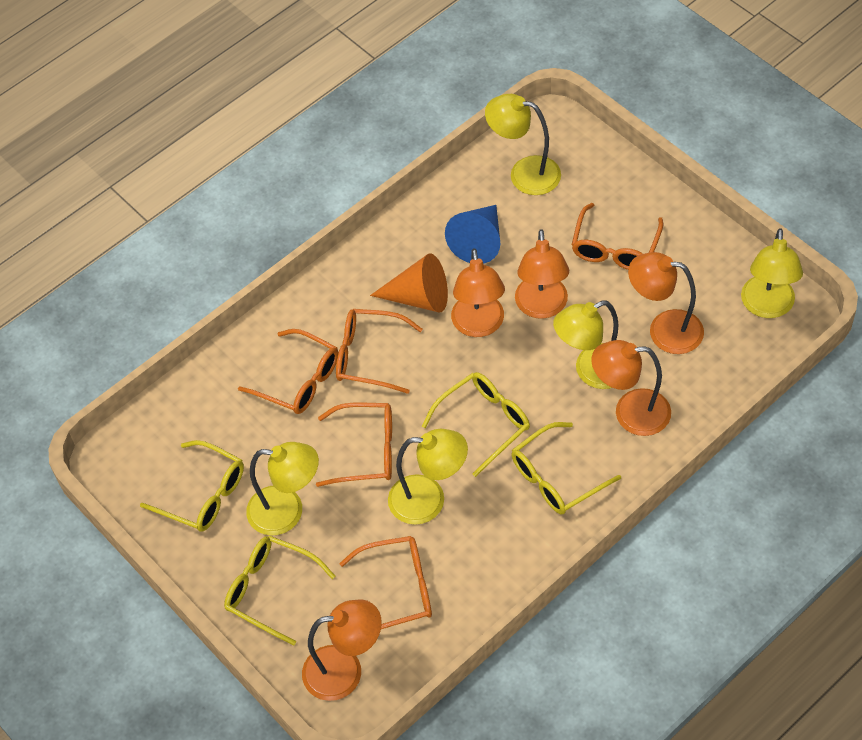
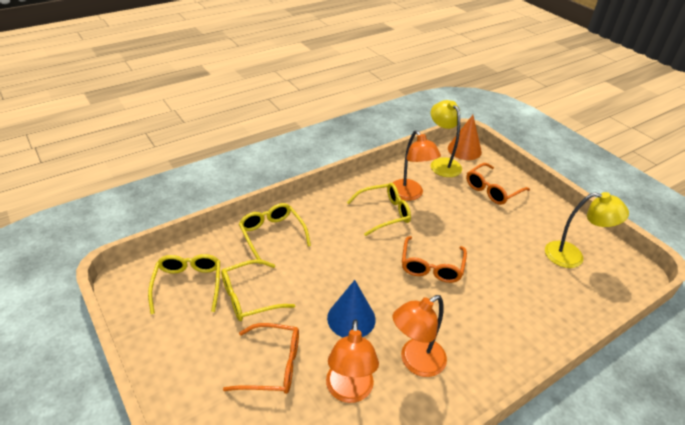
orange glasses: 5 -> 3
orange lamp: 5 -> 3
yellow lamp: 5 -> 2

